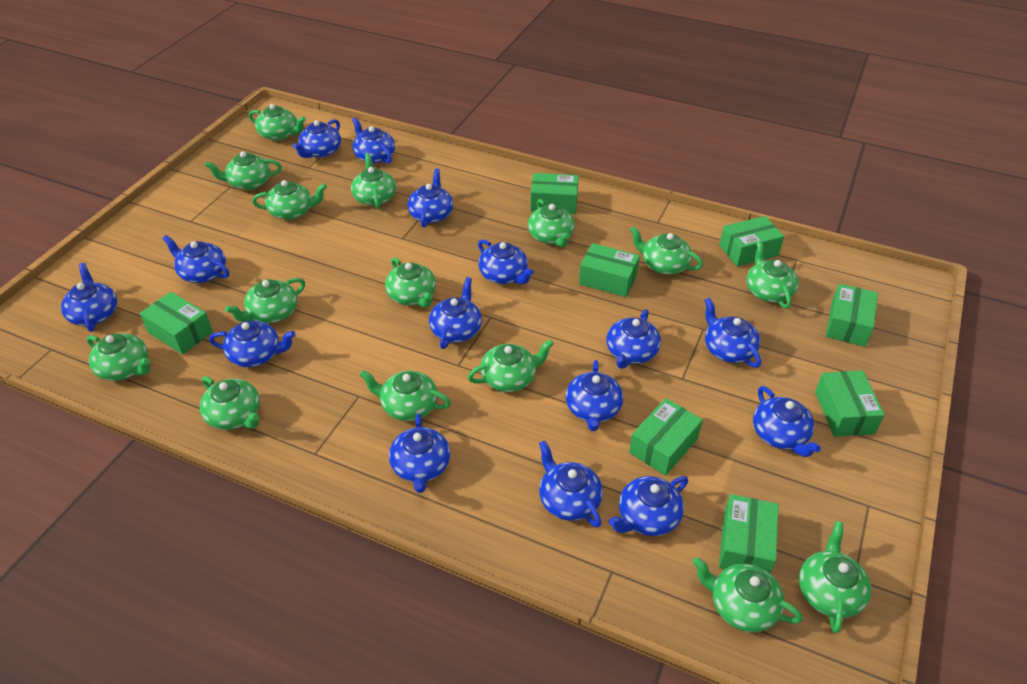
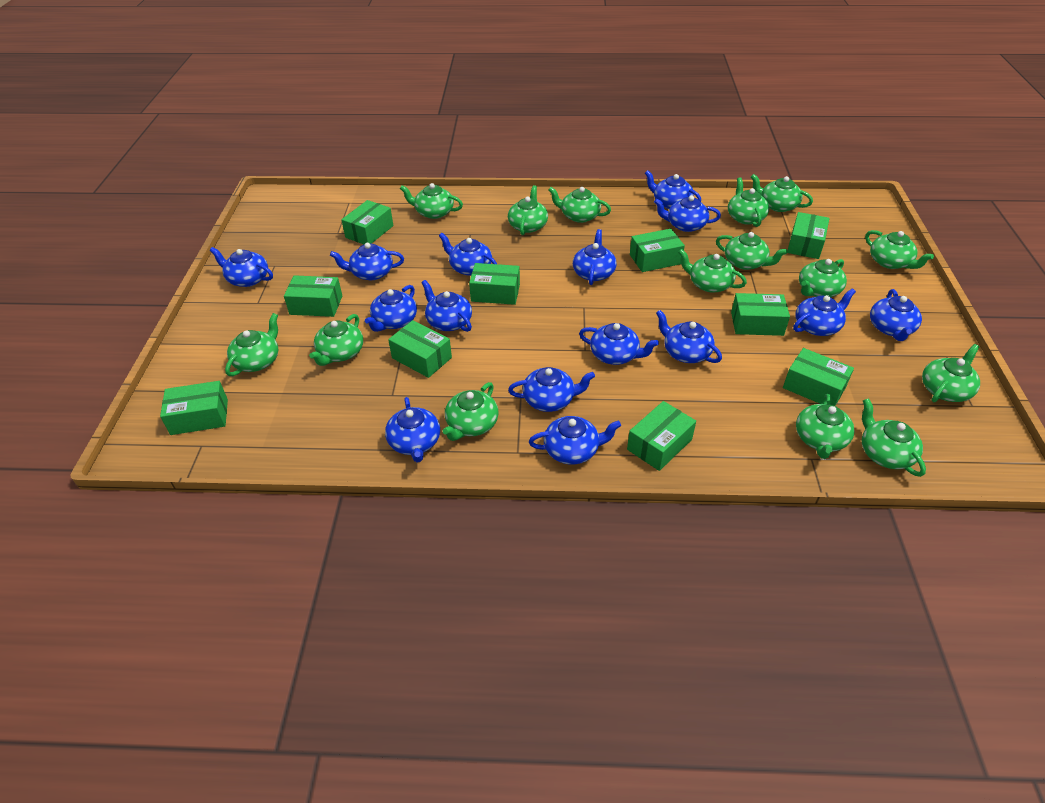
green box: 8 -> 10

